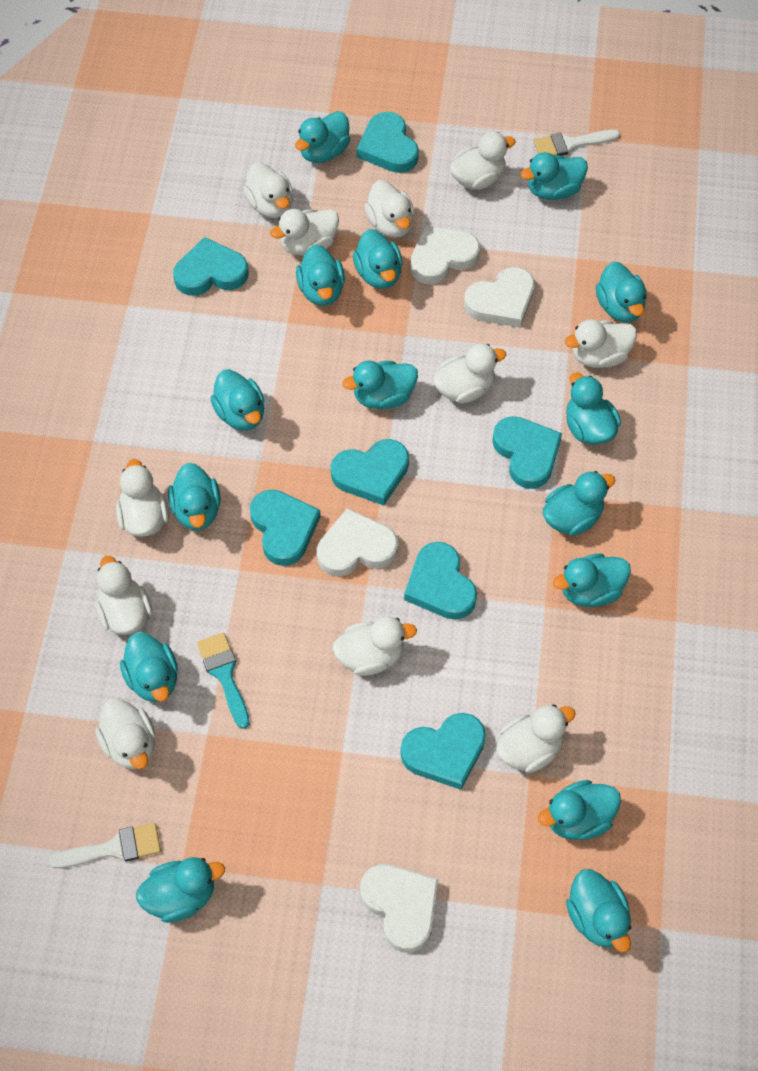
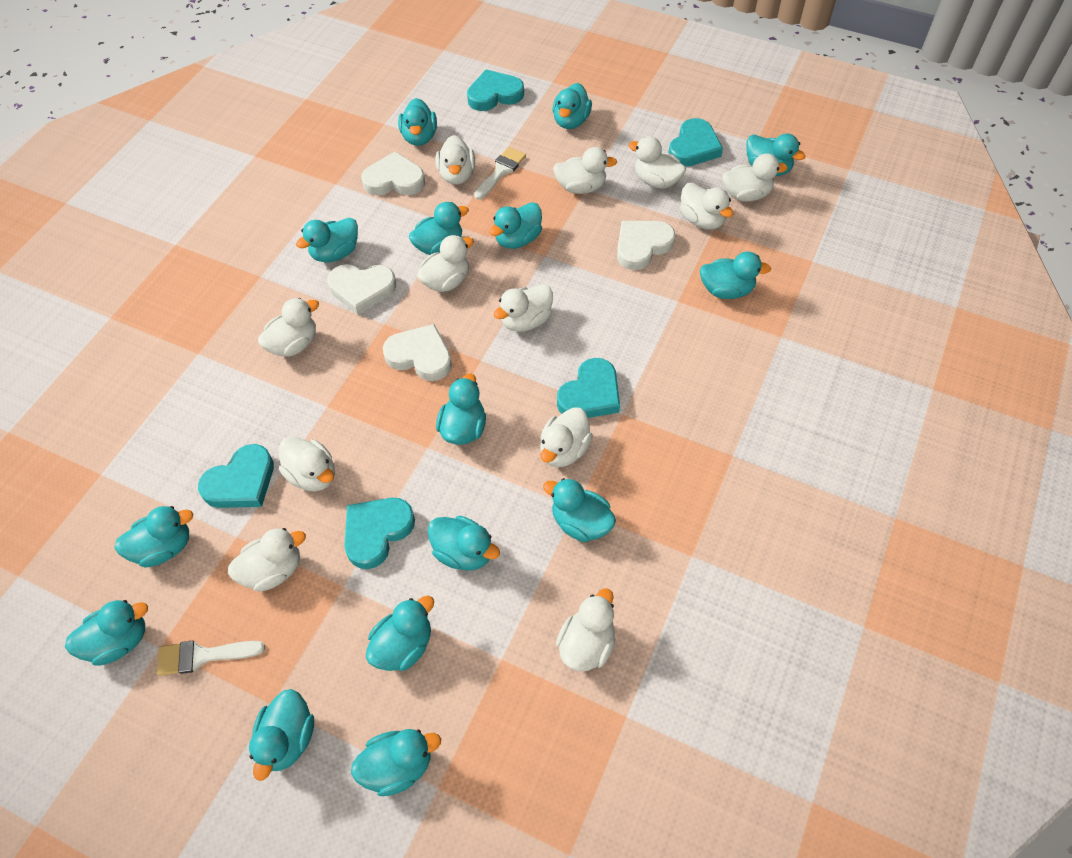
turquoise brush: 1 -> 0
turquoise heart: 7 -> 5
white duck: 11 -> 12

